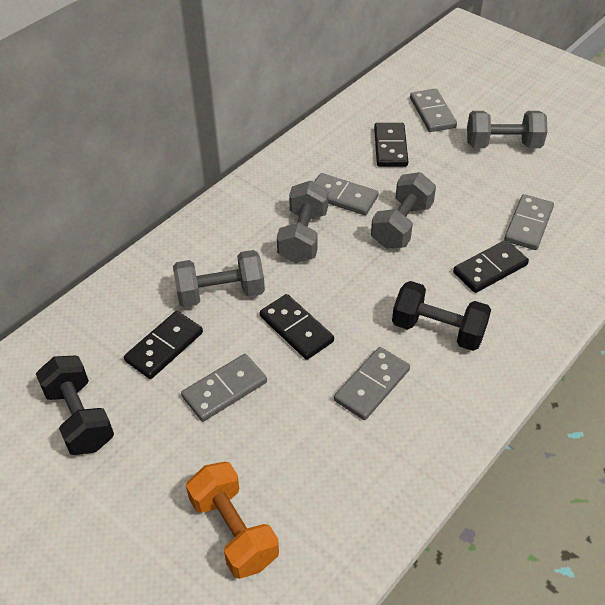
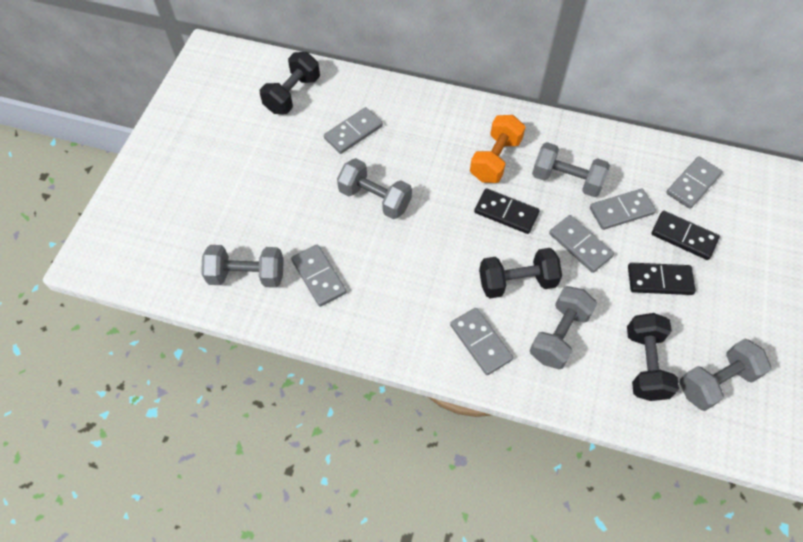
black domino: 4 -> 3
black dumbbell: 2 -> 3
grey domino: 5 -> 6
grey dumbbell: 4 -> 5

